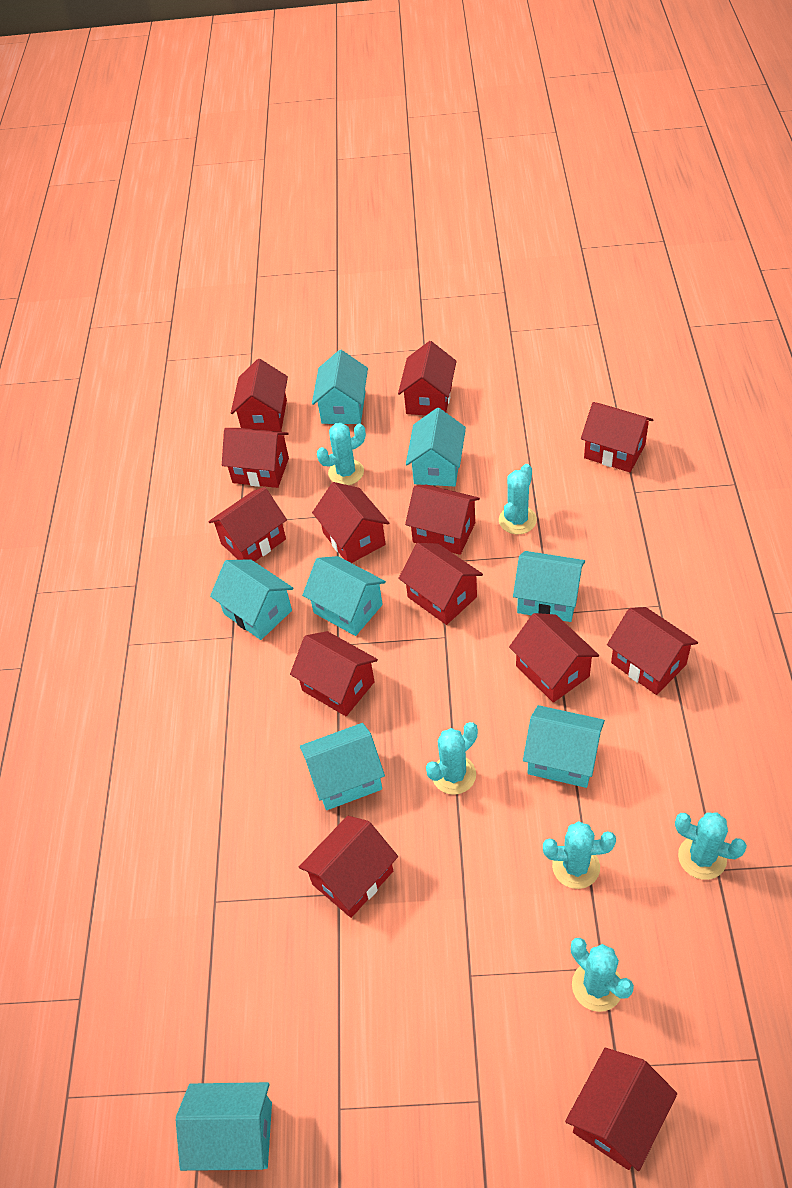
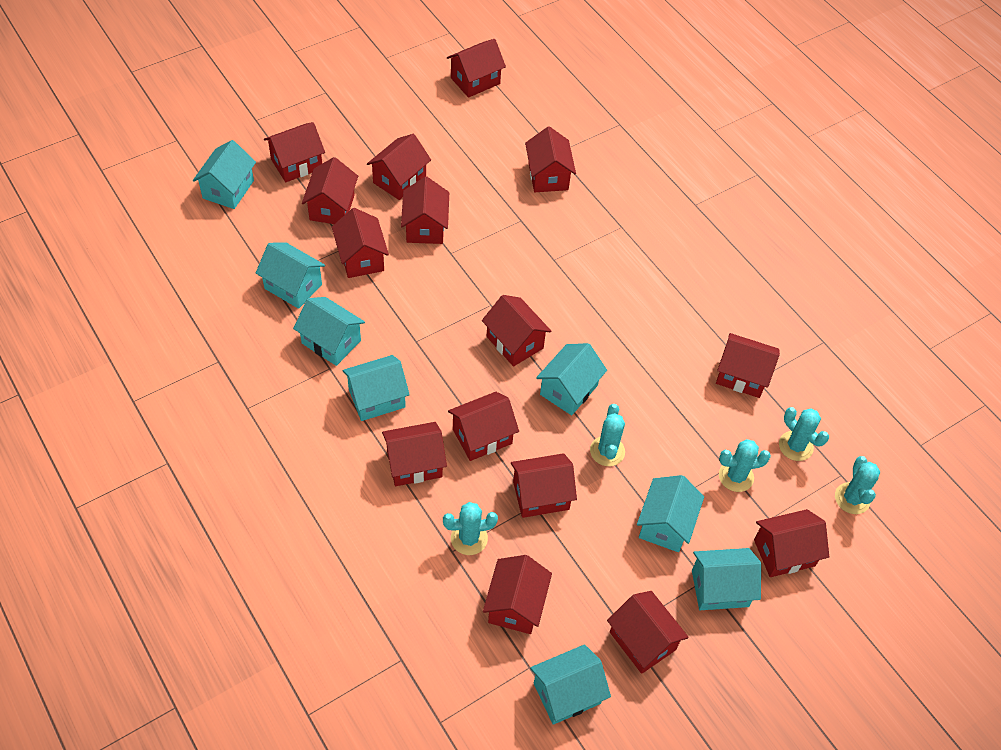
red house: 13 -> 15
turquoise cactus: 6 -> 5

